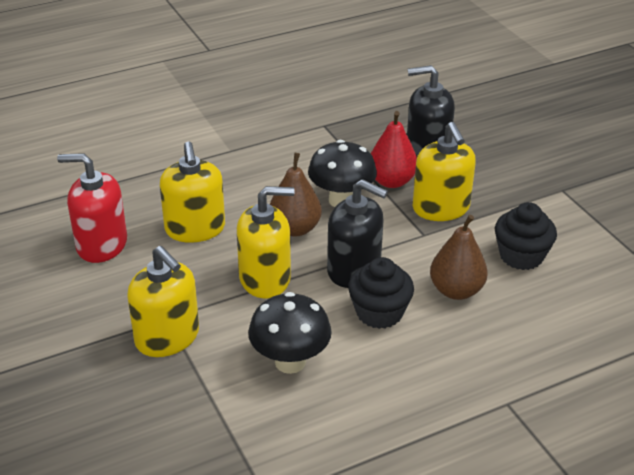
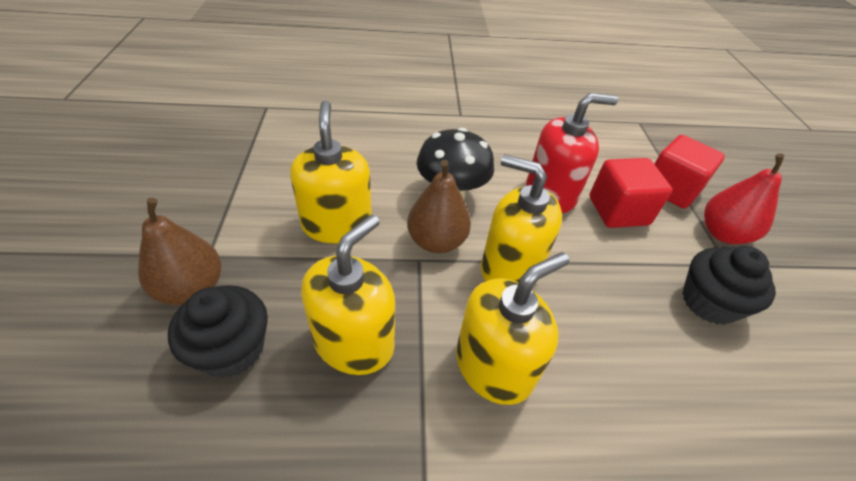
black mushroom: 2 -> 1
black soap dispenser: 2 -> 0
red cube: 0 -> 2

